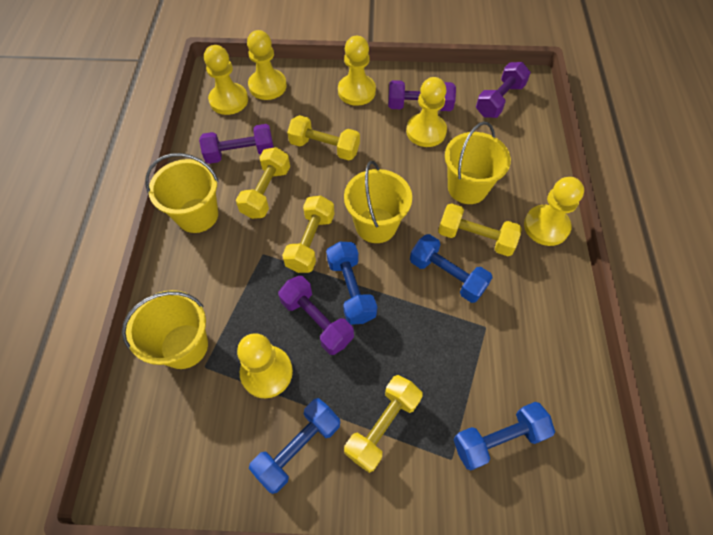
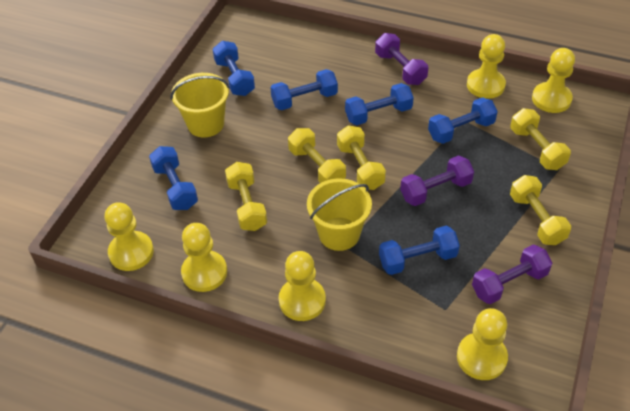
blue dumbbell: 4 -> 6
purple dumbbell: 4 -> 3
yellow bucket: 4 -> 2

